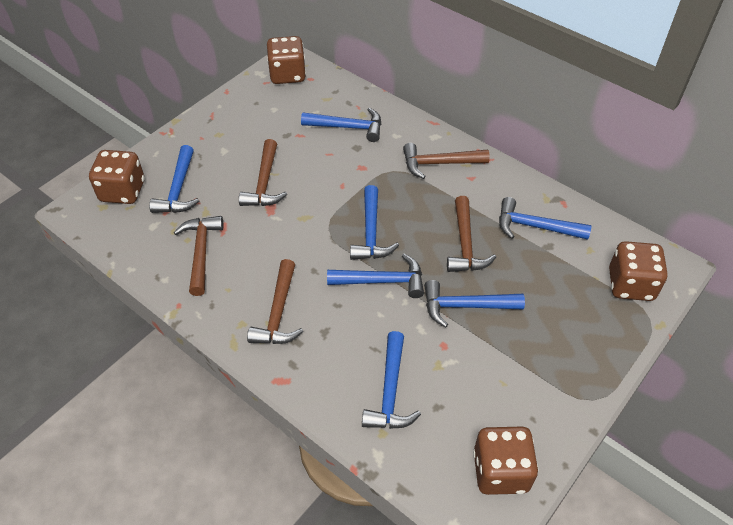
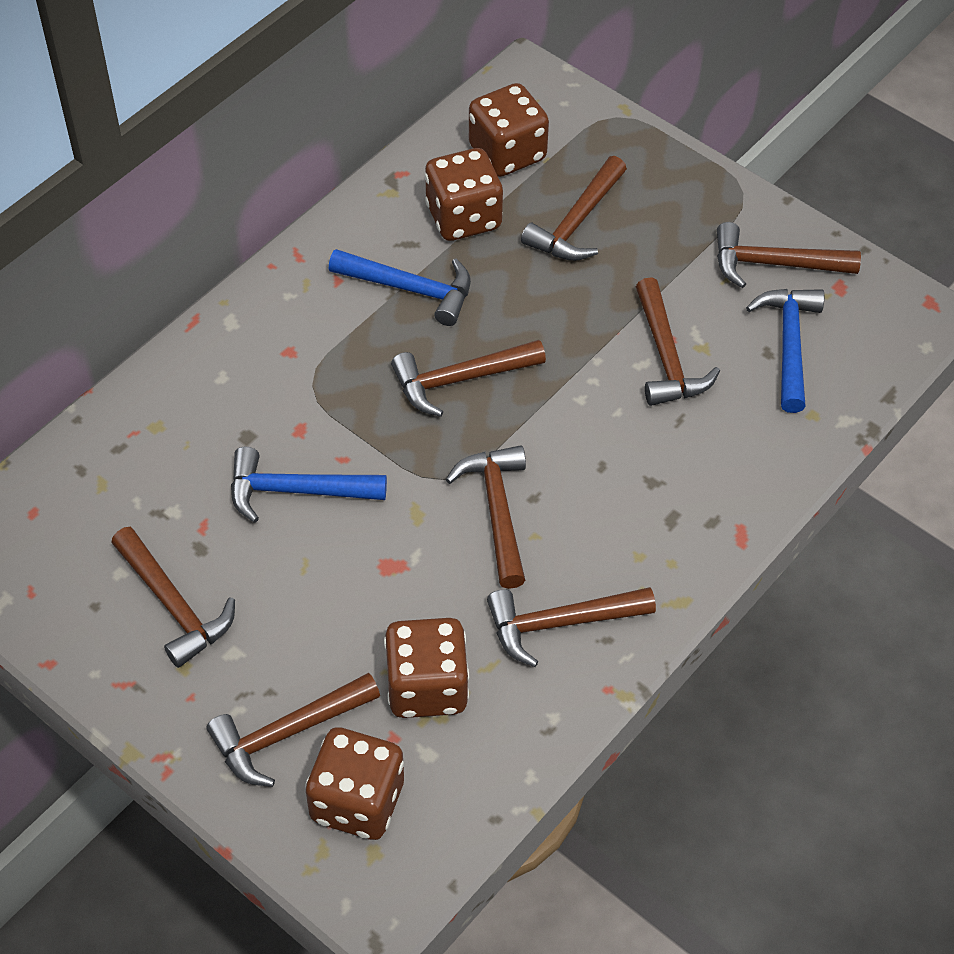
blue hammer: 7 -> 3
brown hammer: 5 -> 8

